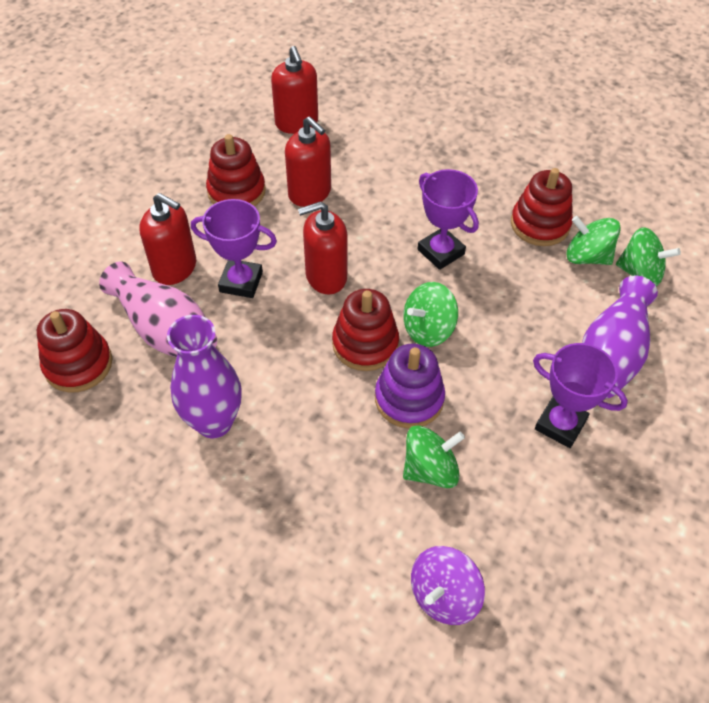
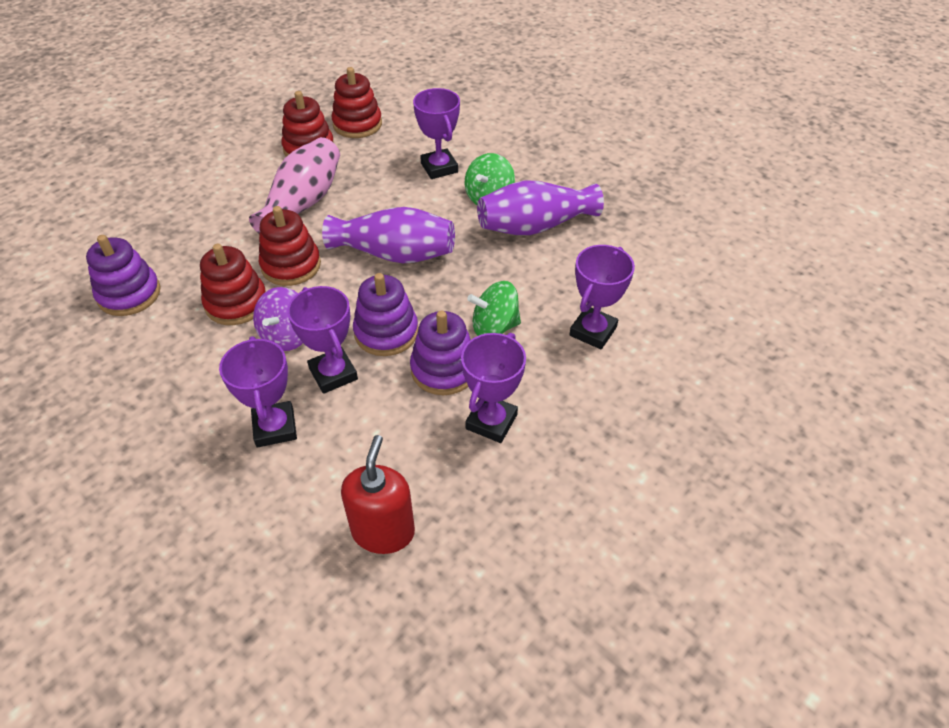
green spinning top: 4 -> 2
purple stacking toy: 1 -> 3
purple trophy: 3 -> 5
red soap dispenser: 4 -> 1

